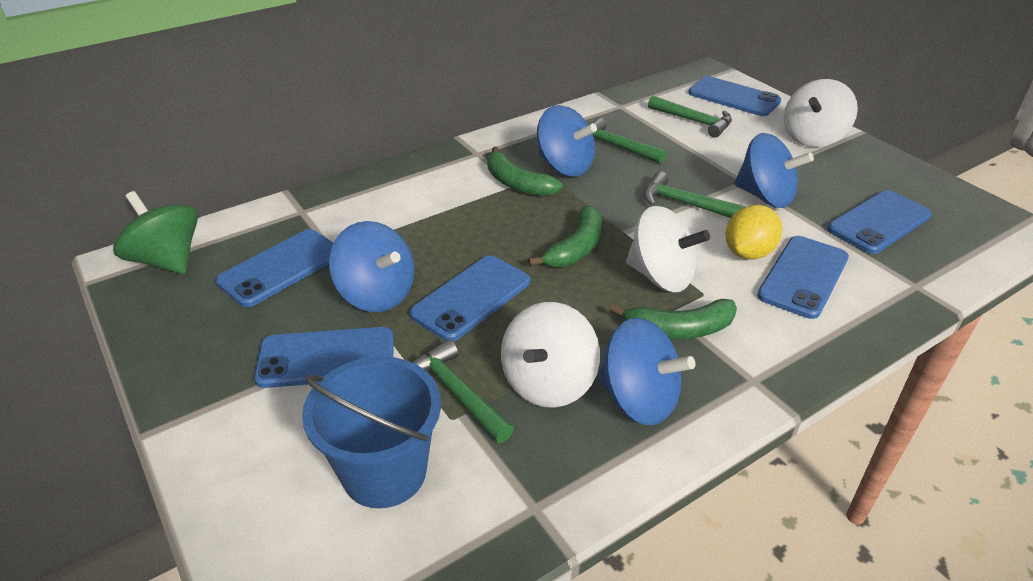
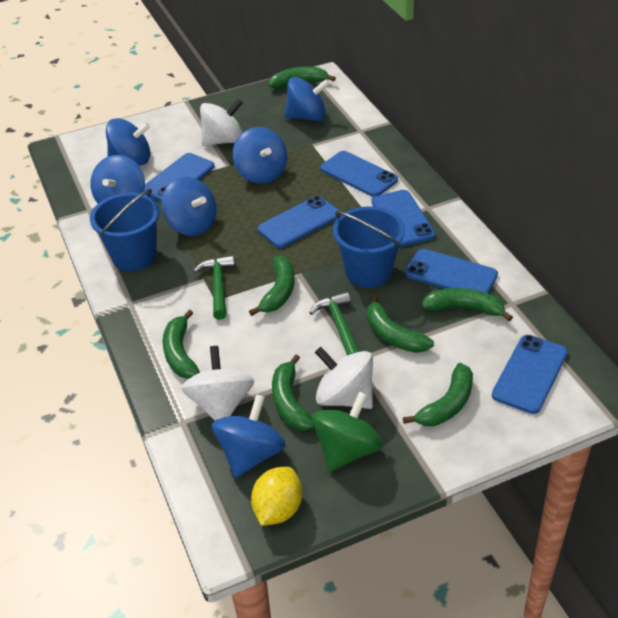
blue bucket: 1 -> 2
blue spinning top: 4 -> 6
green banana: 3 -> 7
green hammer: 4 -> 2

